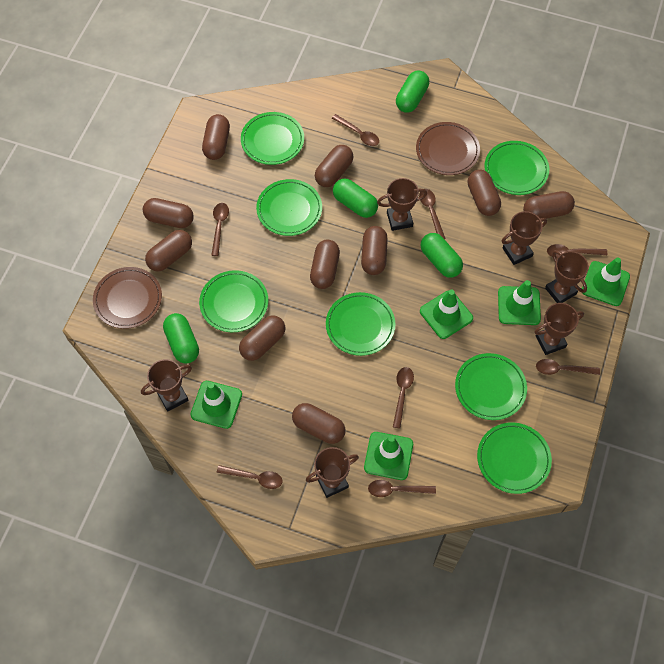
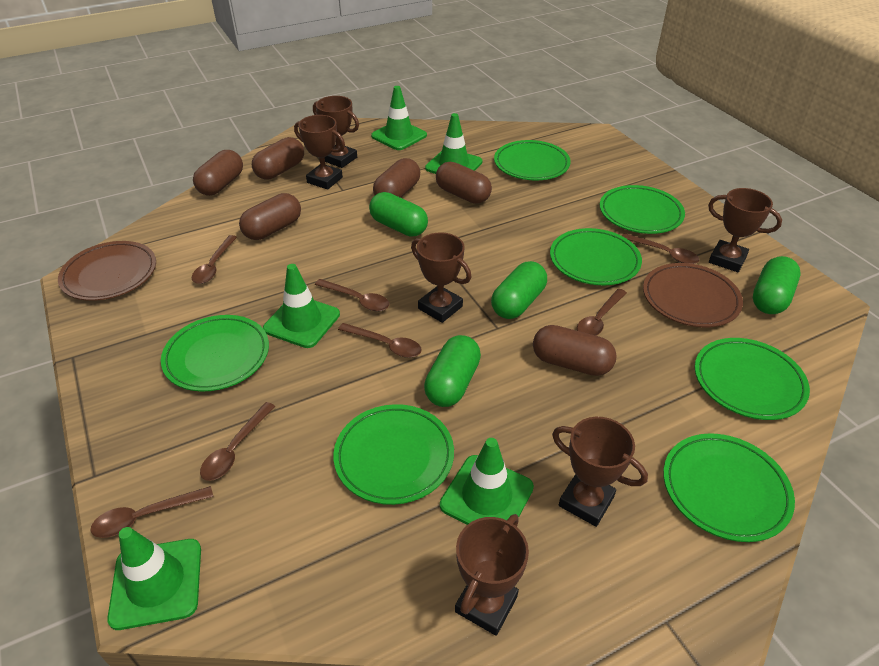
brown capsule: 10 -> 6
brown spoon: 8 -> 7

